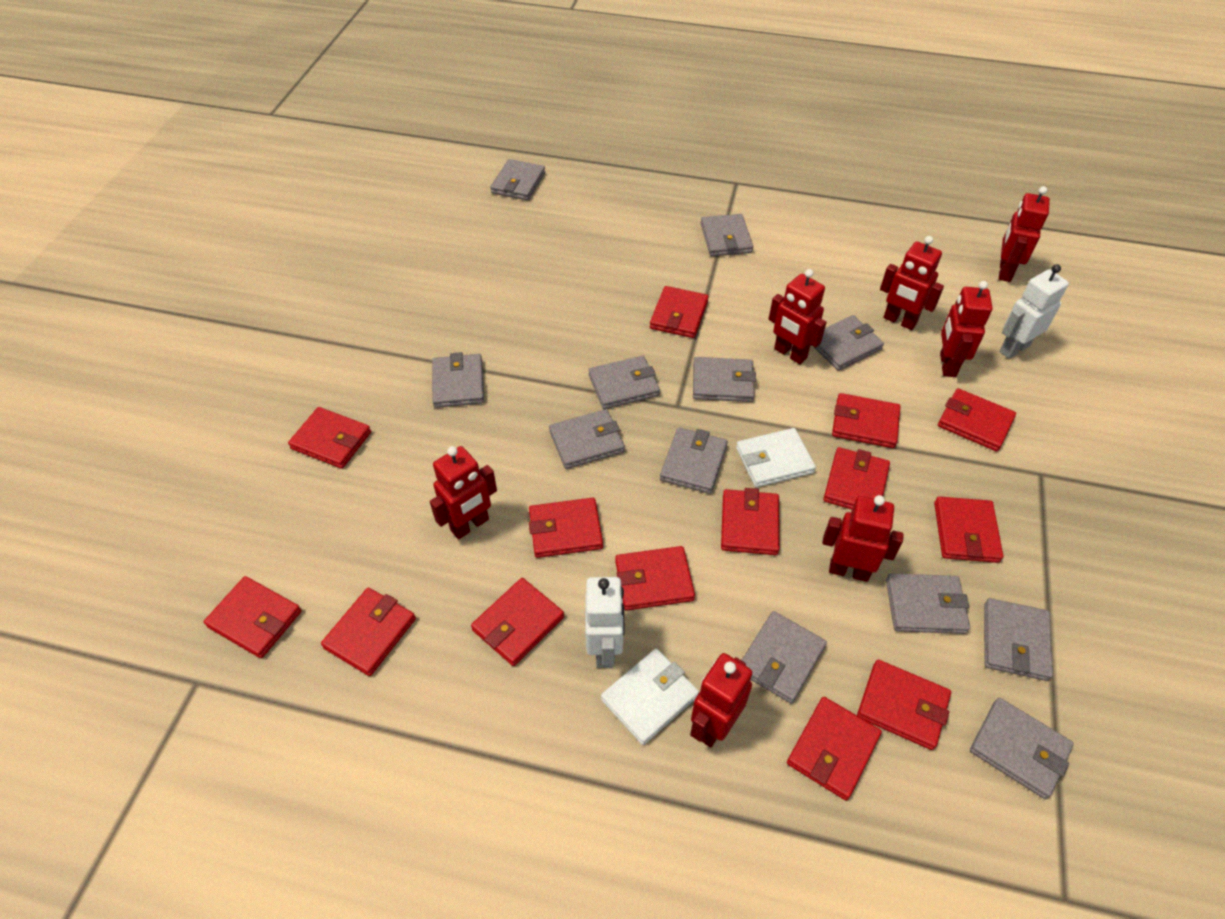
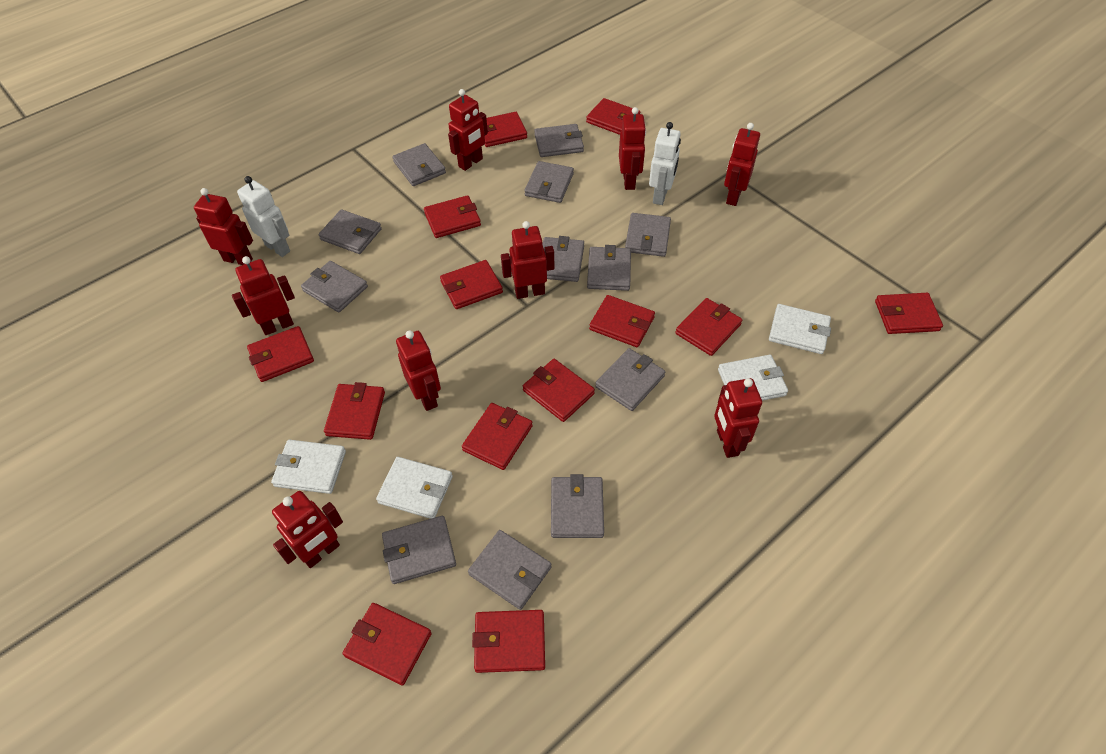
red robot: 7 -> 9
red wallet: 14 -> 13
white wallet: 2 -> 4

